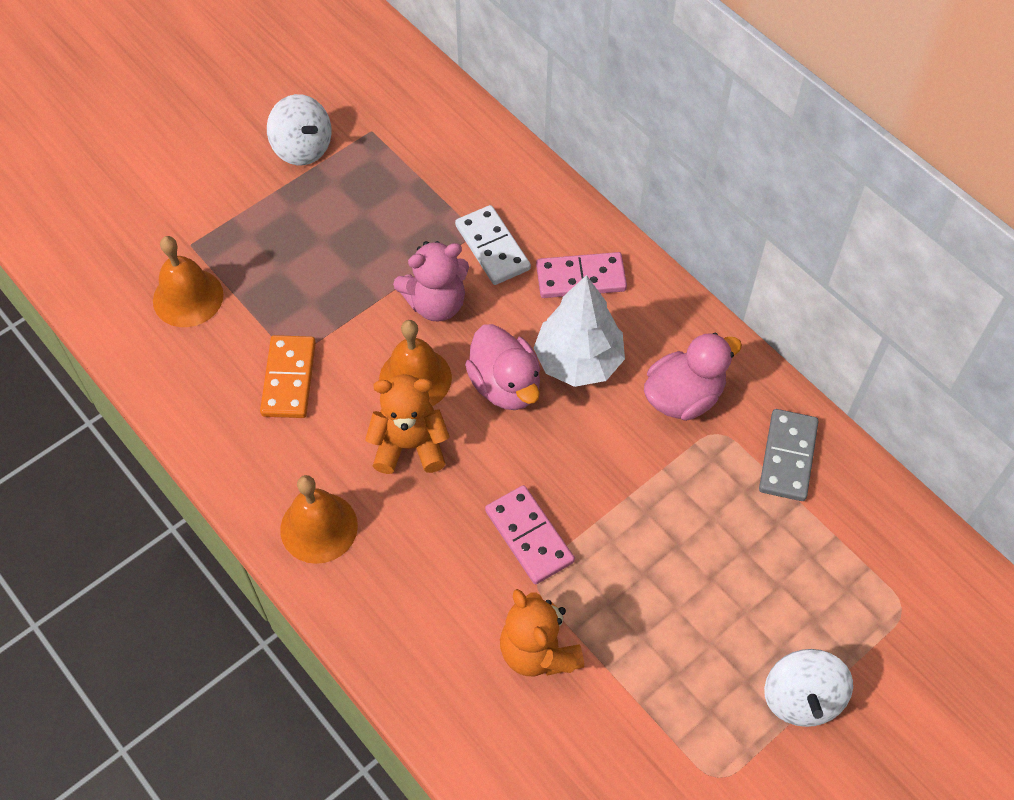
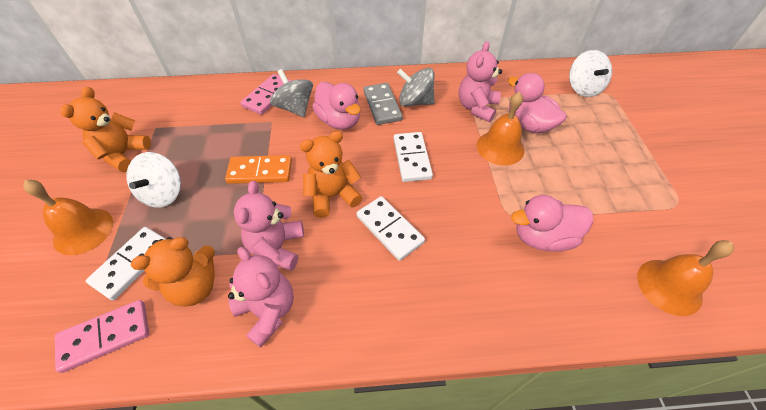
grey spinning top: 0 -> 2
orange teddy bear: 2 -> 3
pink duck: 2 -> 3
pink teddy bear: 1 -> 3
white domino: 1 -> 3
white tree: 1 -> 0

